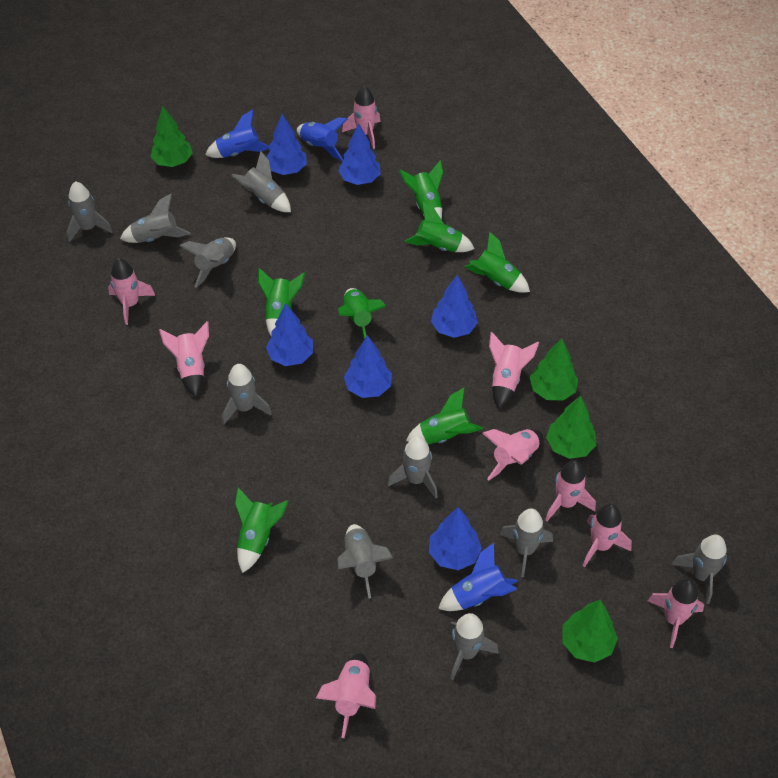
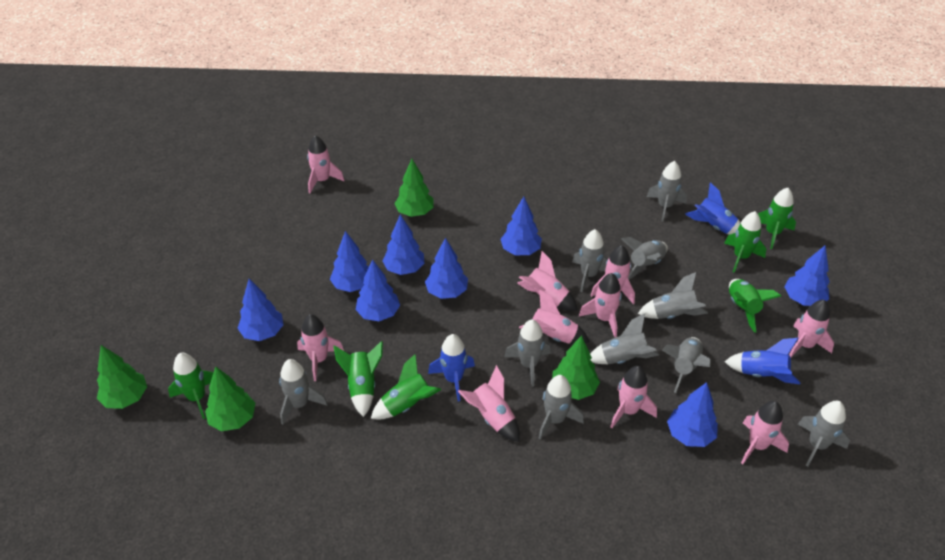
blue tree: 6 -> 8
green rocket: 7 -> 6
pink rocket: 9 -> 10

